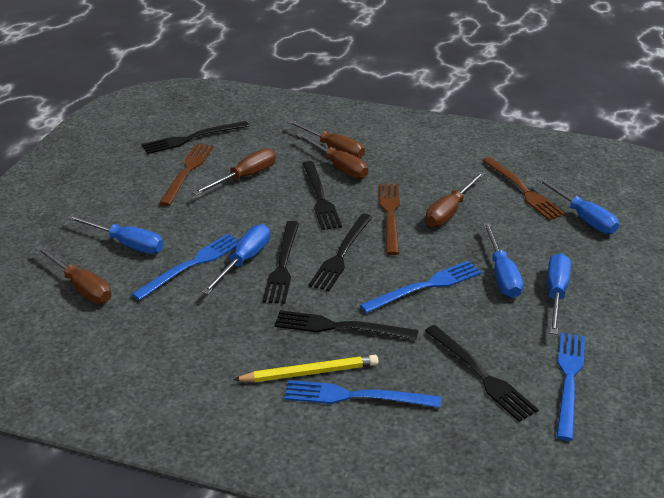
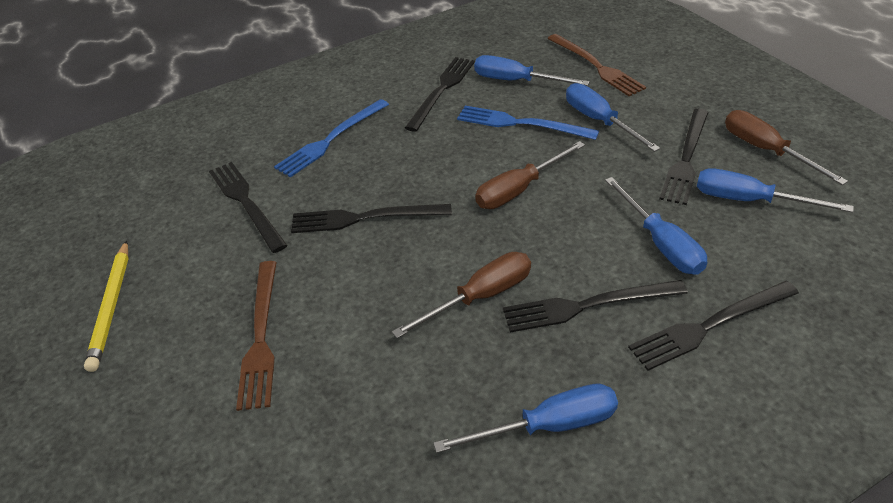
blue fork: 4 -> 2
brown fork: 3 -> 2
brown screwdriver: 5 -> 3

